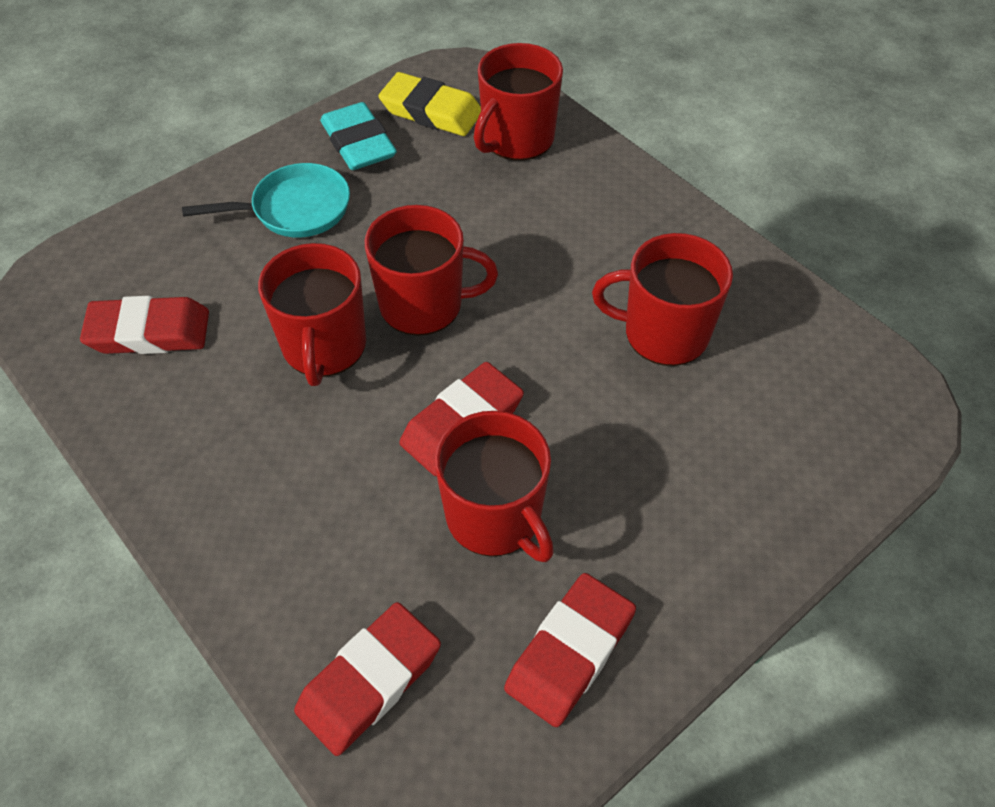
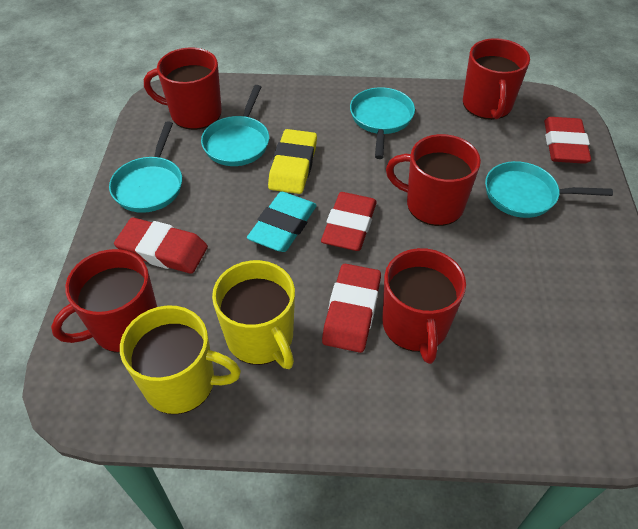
turquoise pan: 1 -> 4
yellow mug: 0 -> 2

